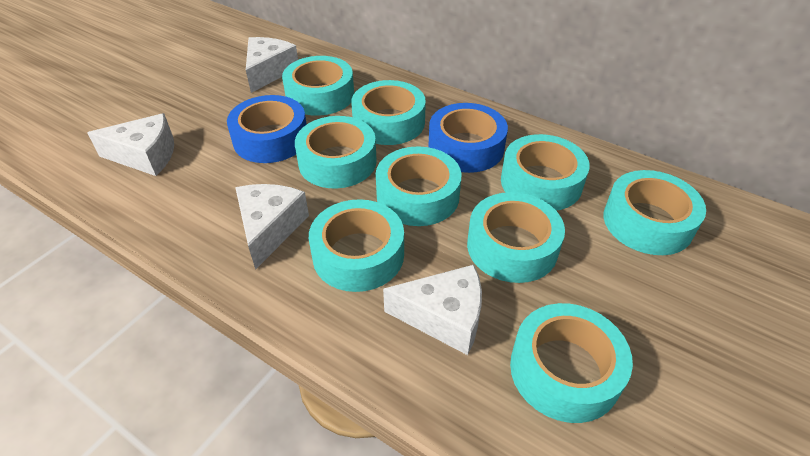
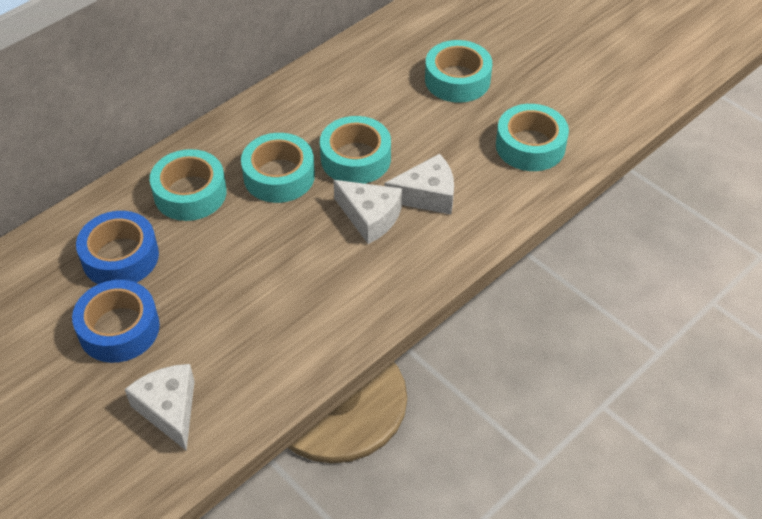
turquoise tape: 9 -> 5
white cheese: 4 -> 3

